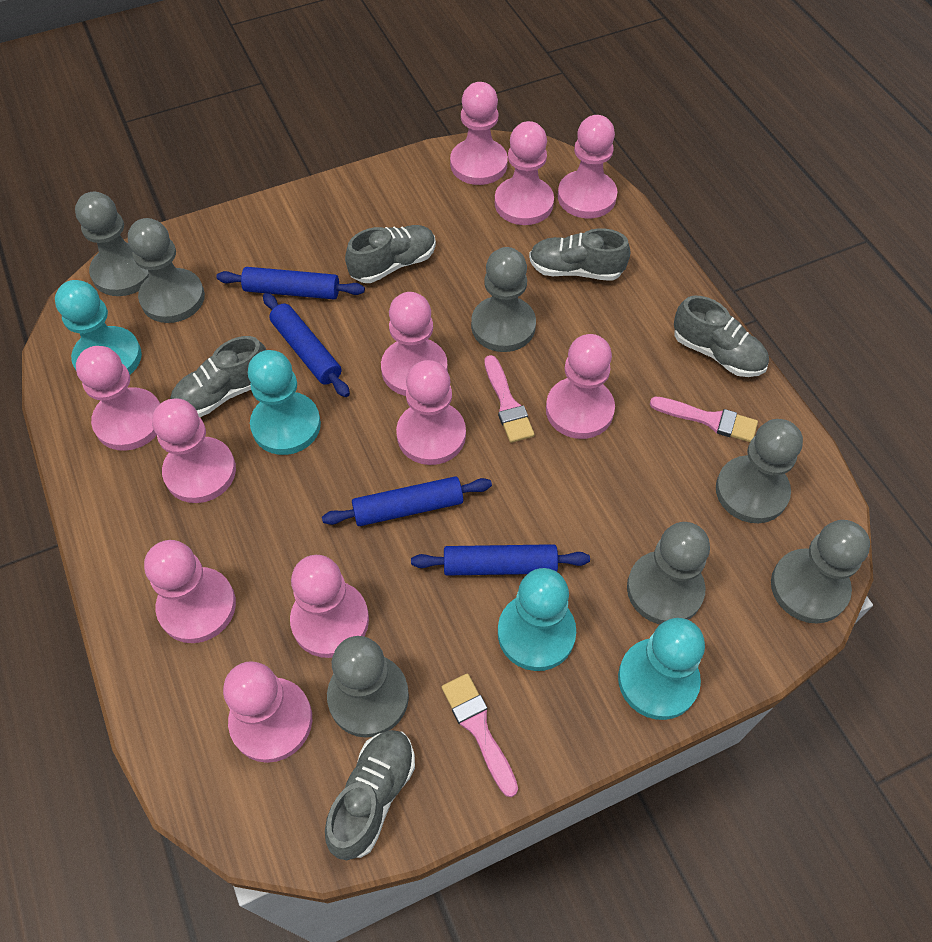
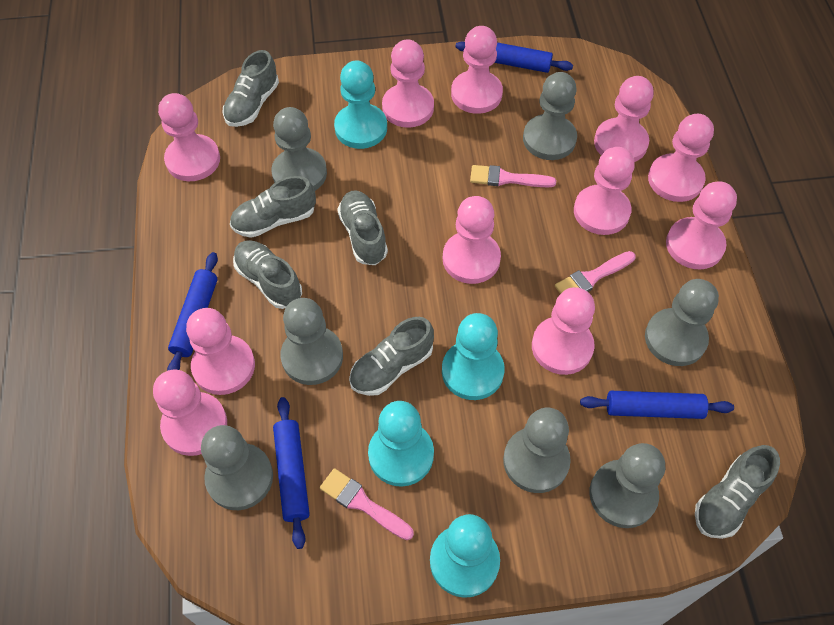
grey shoe: 5 -> 6

